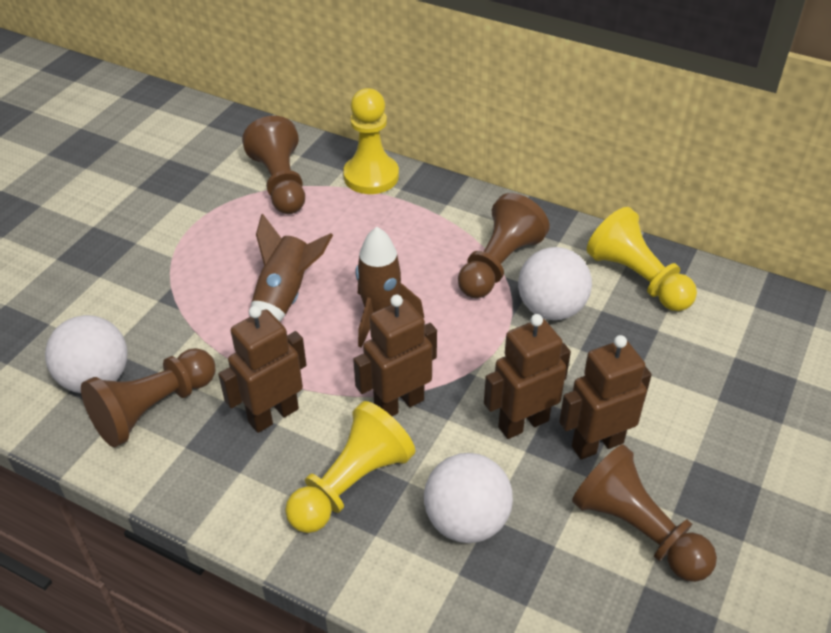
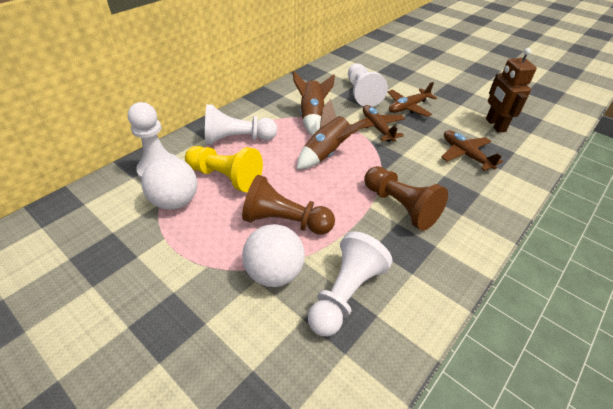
brown pawn: 4 -> 2
brown plane: 0 -> 3
brown robot: 4 -> 1
white ball: 3 -> 2
white pawn: 0 -> 4
yellow pawn: 3 -> 1

